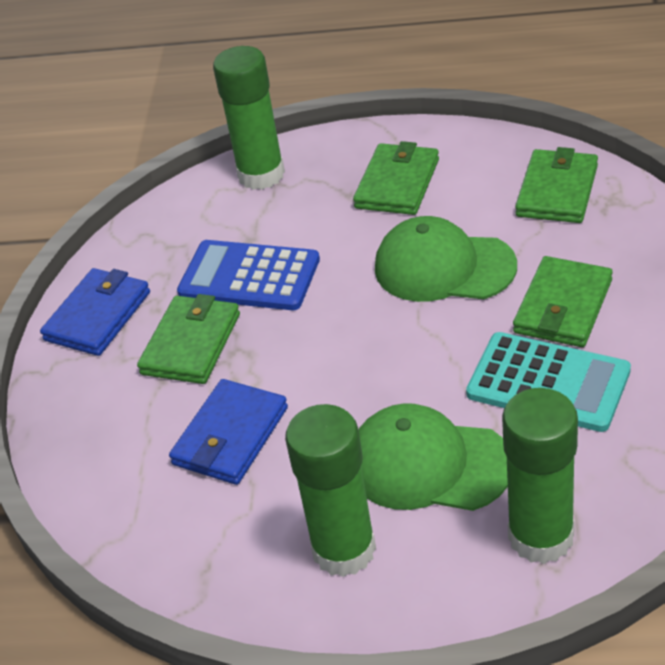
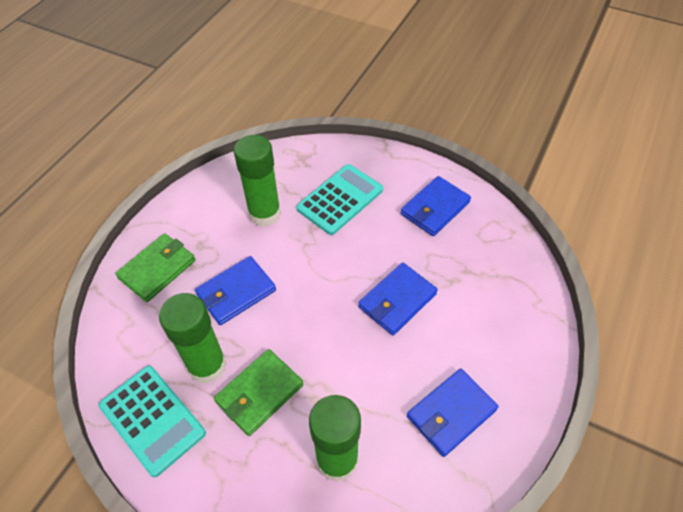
blue calculator: 1 -> 0
blue wallet: 2 -> 4
green cap: 2 -> 0
green wallet: 4 -> 2
turquoise calculator: 1 -> 2

